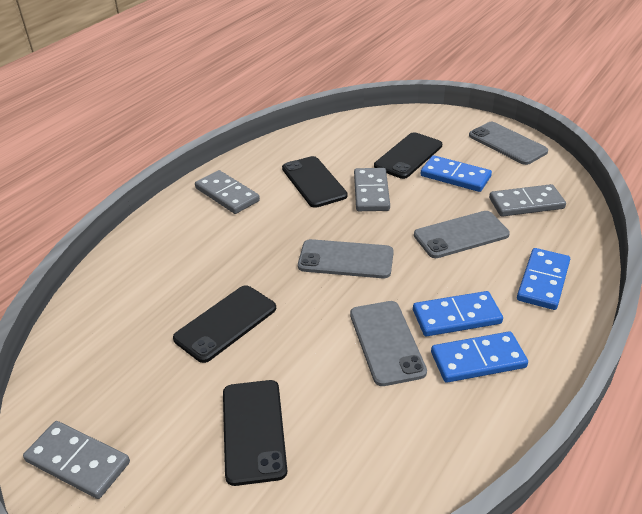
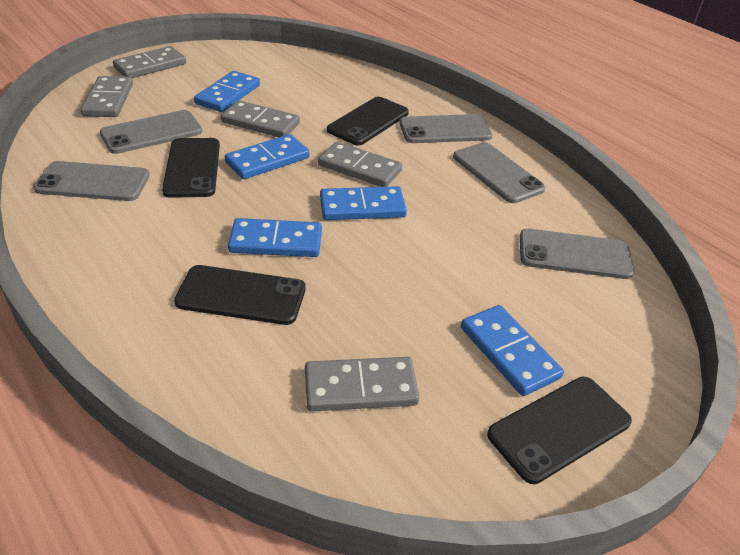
blue domino: 4 -> 5
grey domino: 4 -> 5
grey phone: 4 -> 5

